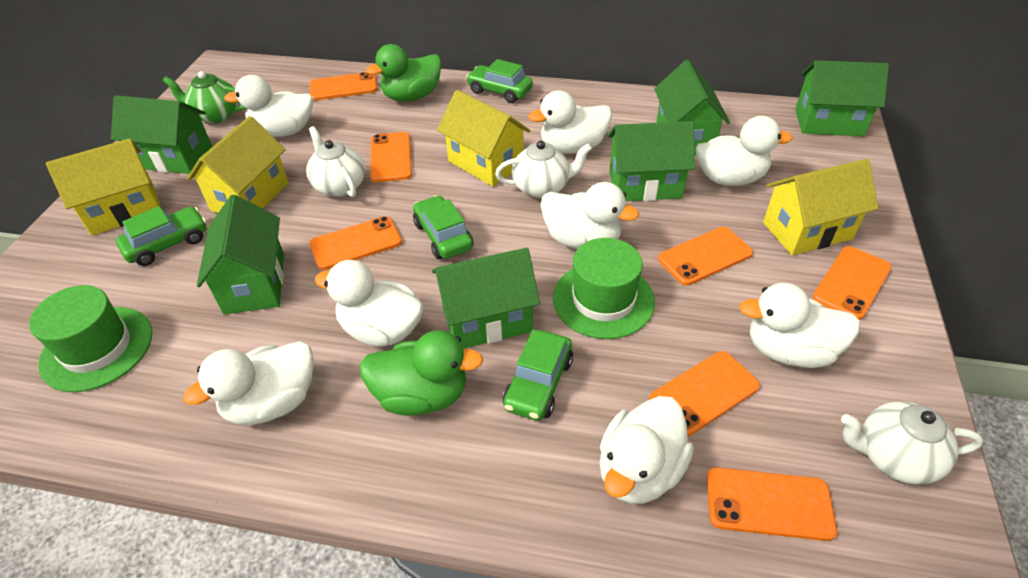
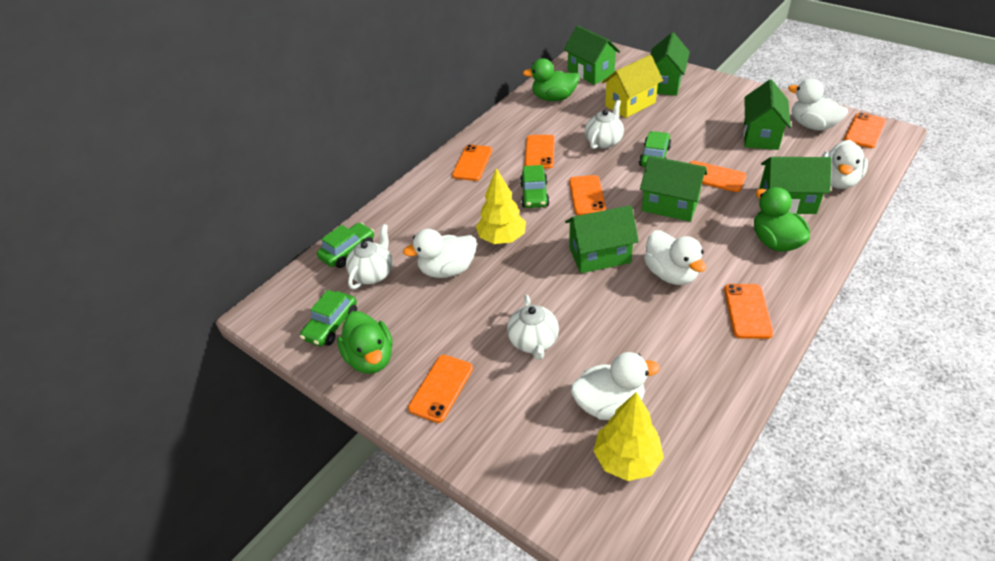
green duck: 2 -> 3
green hat: 2 -> 0
green teapot: 1 -> 0
white duck: 8 -> 5
yellow house: 4 -> 1
yellow tree: 0 -> 2

